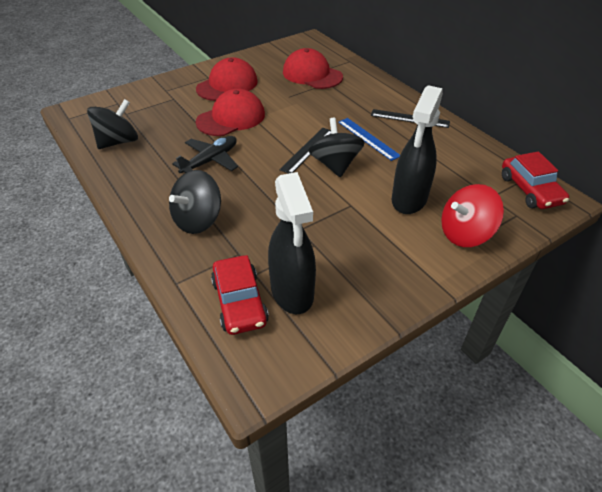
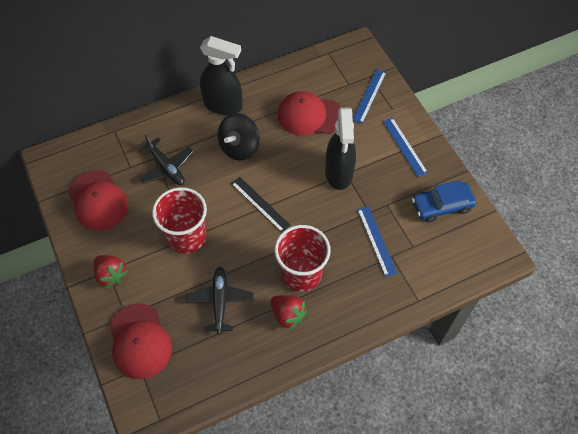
black plane: 1 -> 2
black ruler: 2 -> 1
black spinning top: 3 -> 1
blue car: 0 -> 1
blue ruler: 1 -> 3
red car: 2 -> 0
red cup: 0 -> 2
red spinning top: 1 -> 0
red strawberry: 0 -> 2

